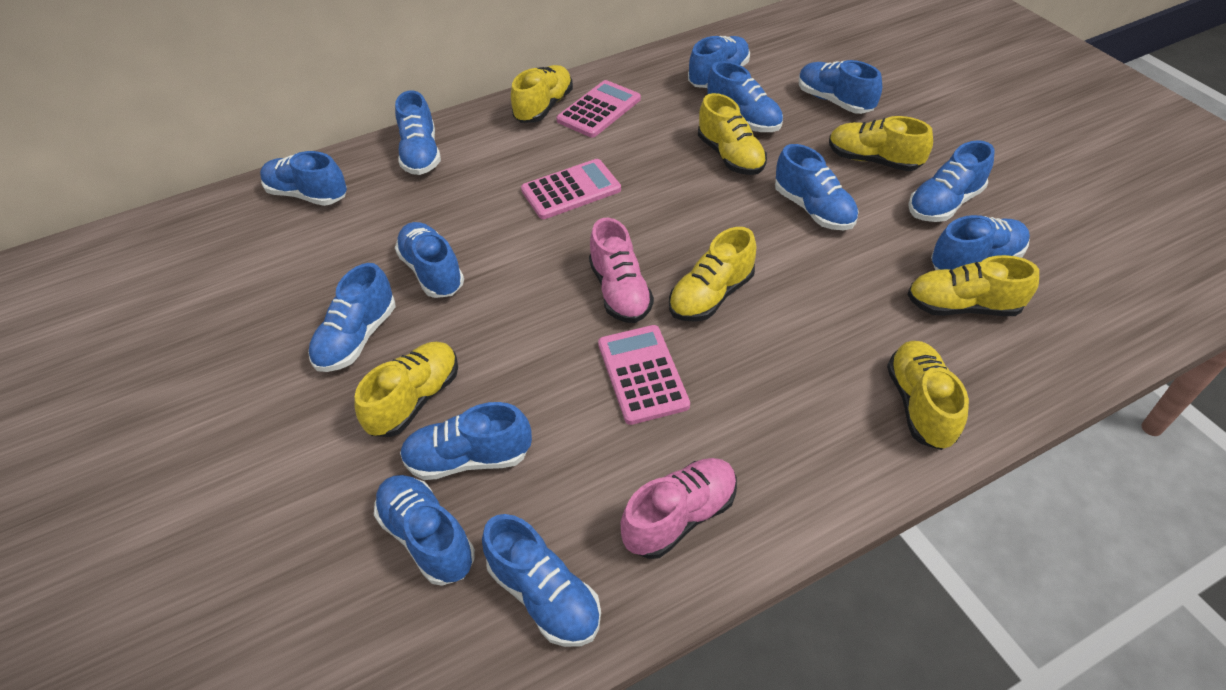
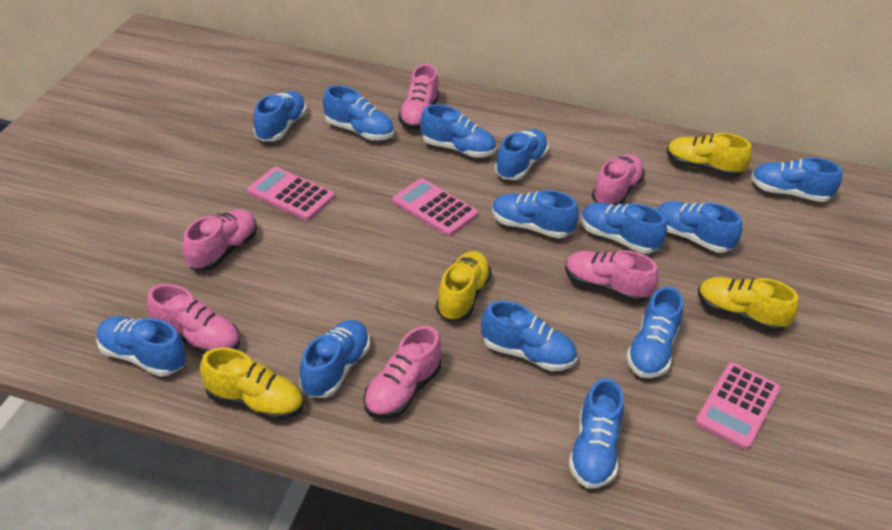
pink shoe: 2 -> 6
yellow shoe: 7 -> 4

